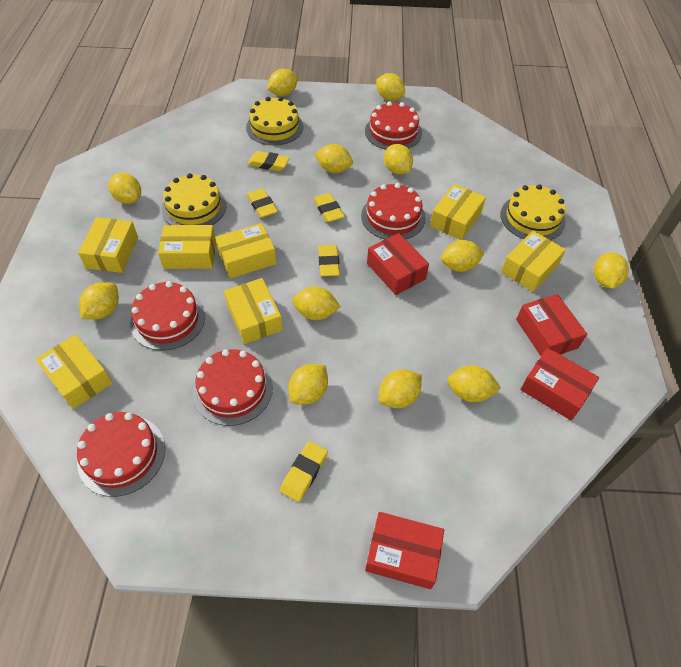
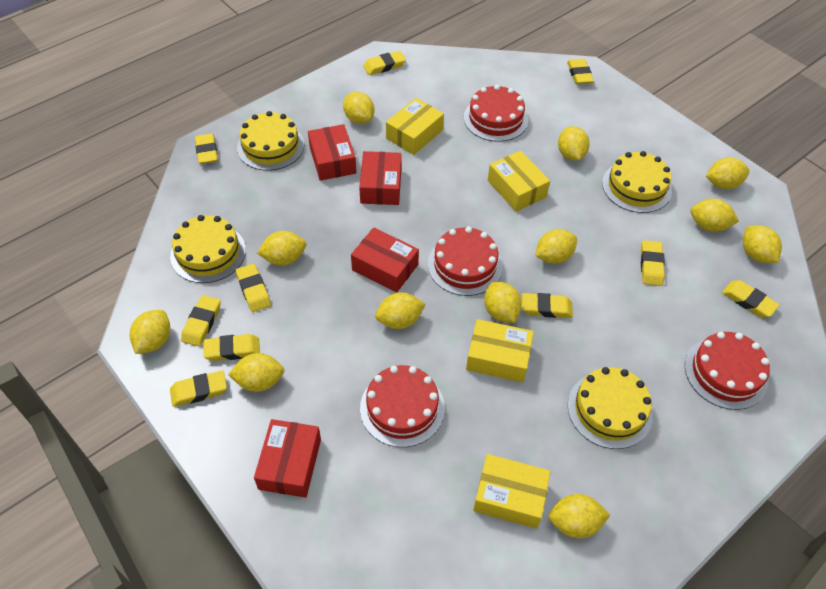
red cake: 5 -> 4
yellow box: 7 -> 4
yellow cake: 3 -> 4
yellow eraser: 5 -> 10

